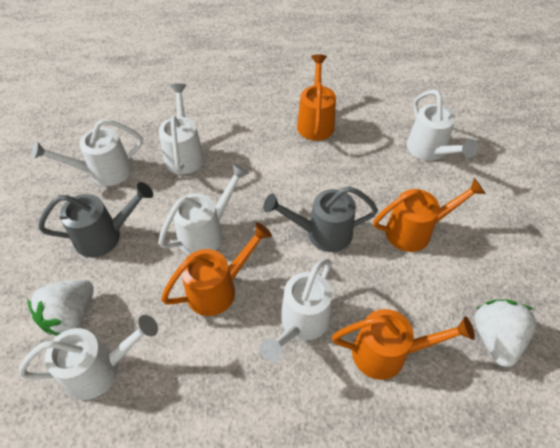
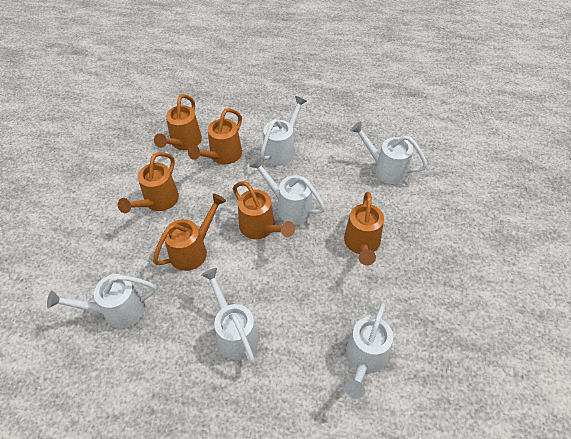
grey watering can: 2 -> 0
orange watering can: 4 -> 6
white strawberry: 2 -> 0

